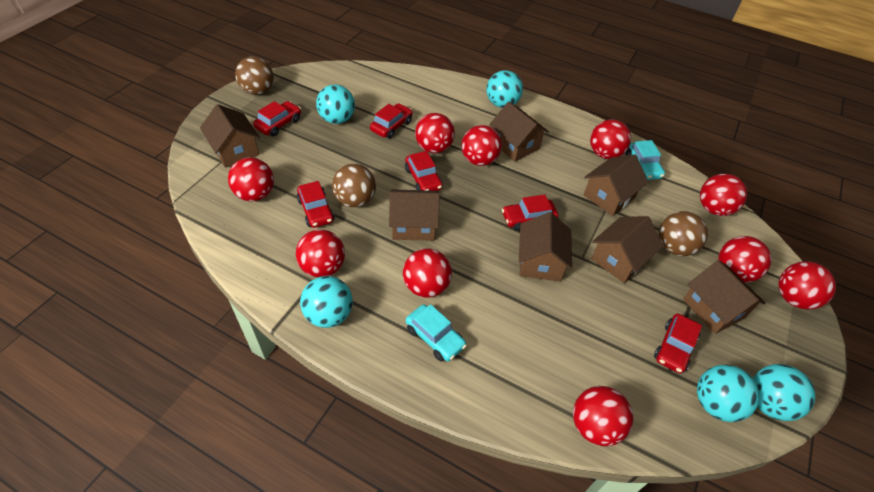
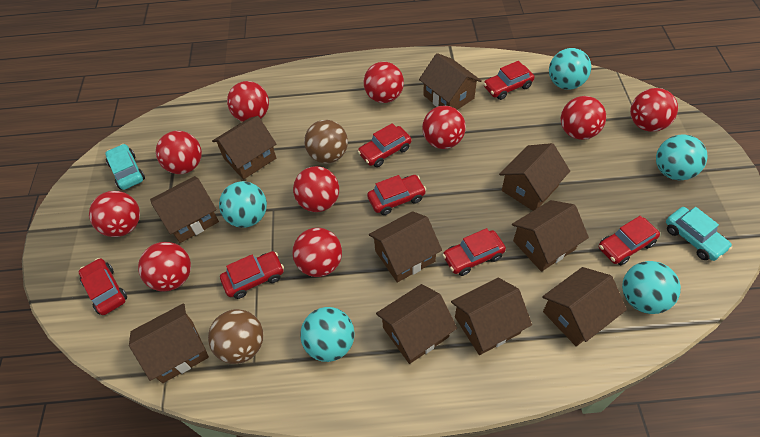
brown ball: 3 -> 2
brown house: 7 -> 10
red car: 6 -> 7

